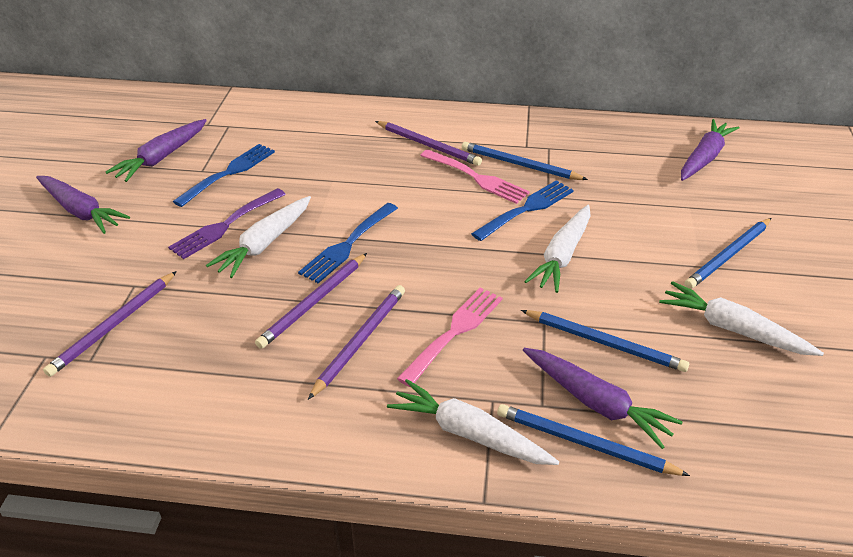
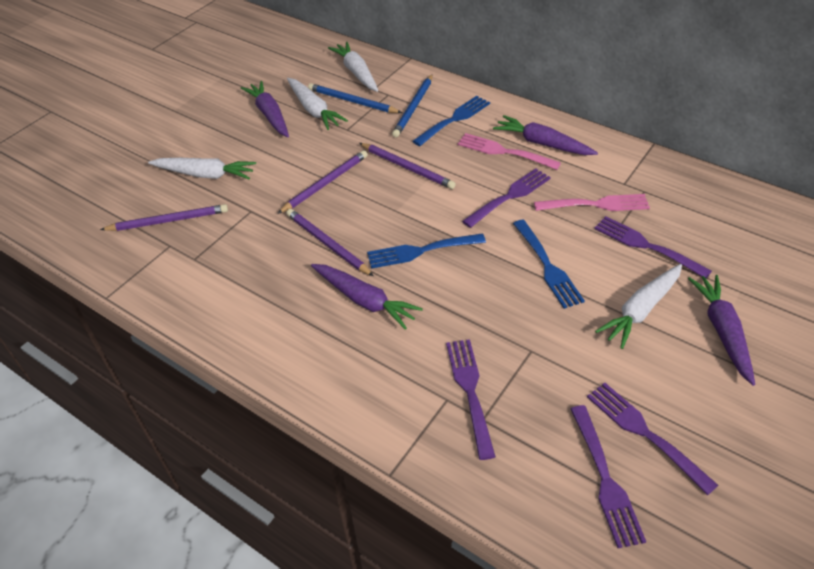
blue pencil: 4 -> 2
purple fork: 1 -> 5

